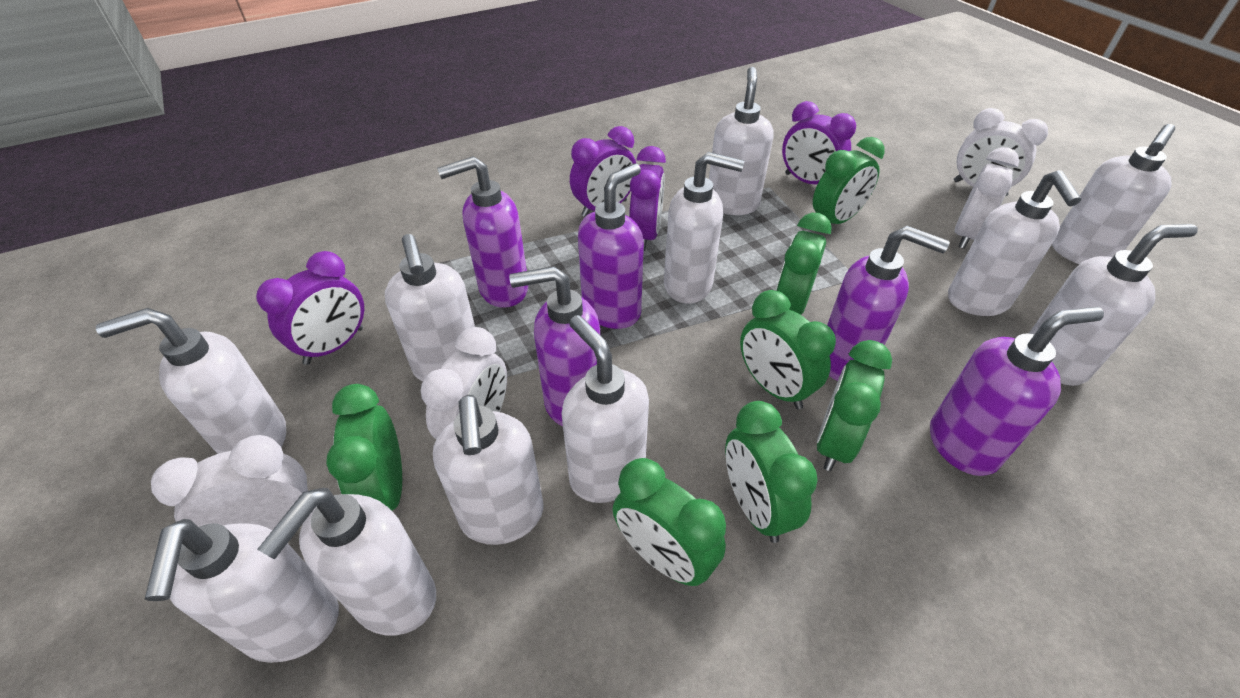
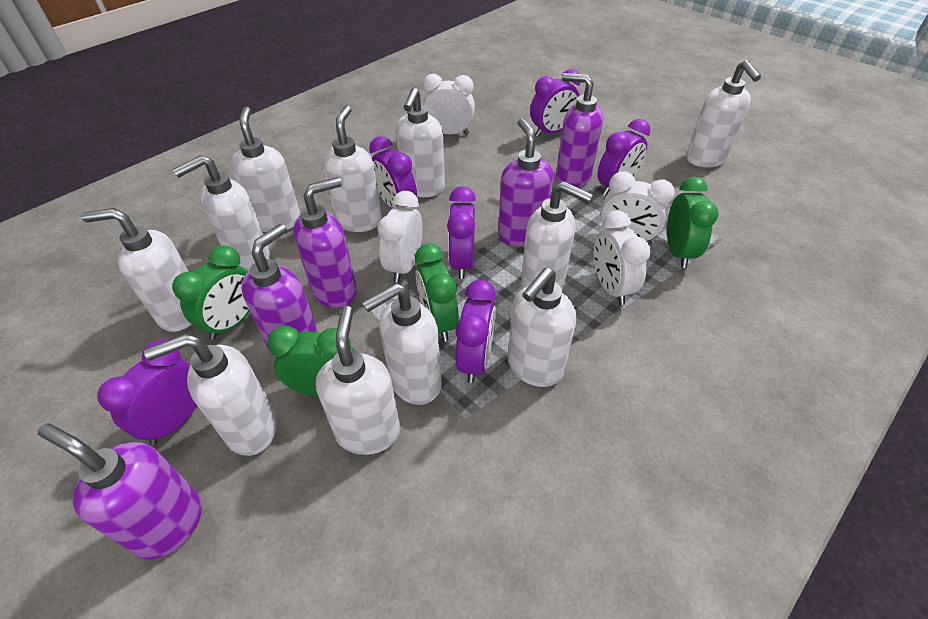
green clock: 7 -> 4
purple clock: 4 -> 6

